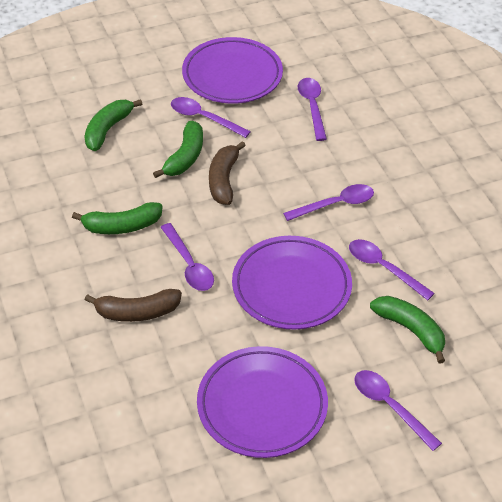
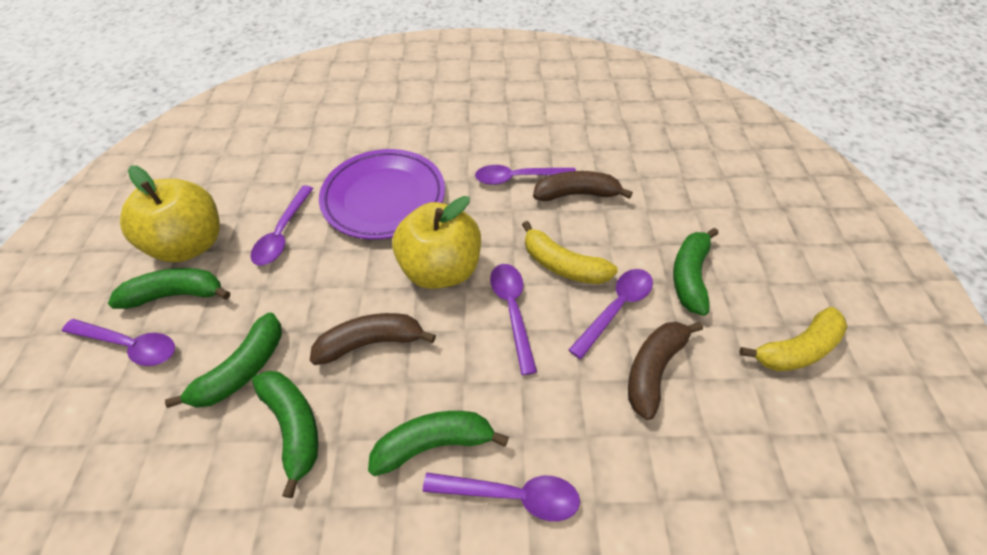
brown banana: 2 -> 3
green banana: 4 -> 5
purple plate: 3 -> 1
yellow apple: 0 -> 2
yellow banana: 0 -> 2

